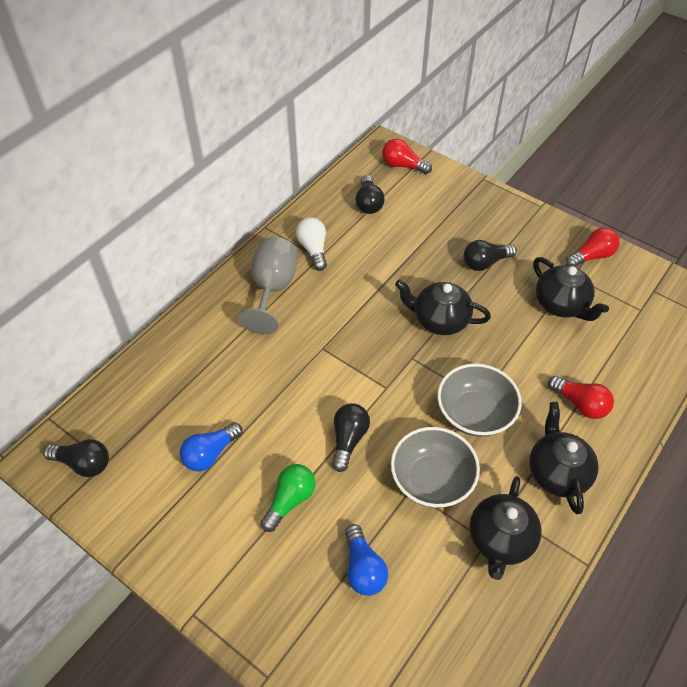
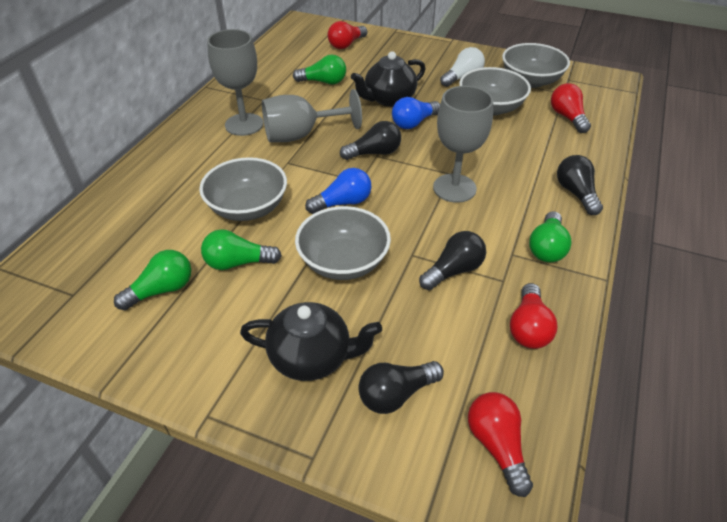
black teapot: 4 -> 2
green light bulb: 1 -> 4
grey bowl: 2 -> 4
grey goblet: 1 -> 3
red light bulb: 3 -> 4

